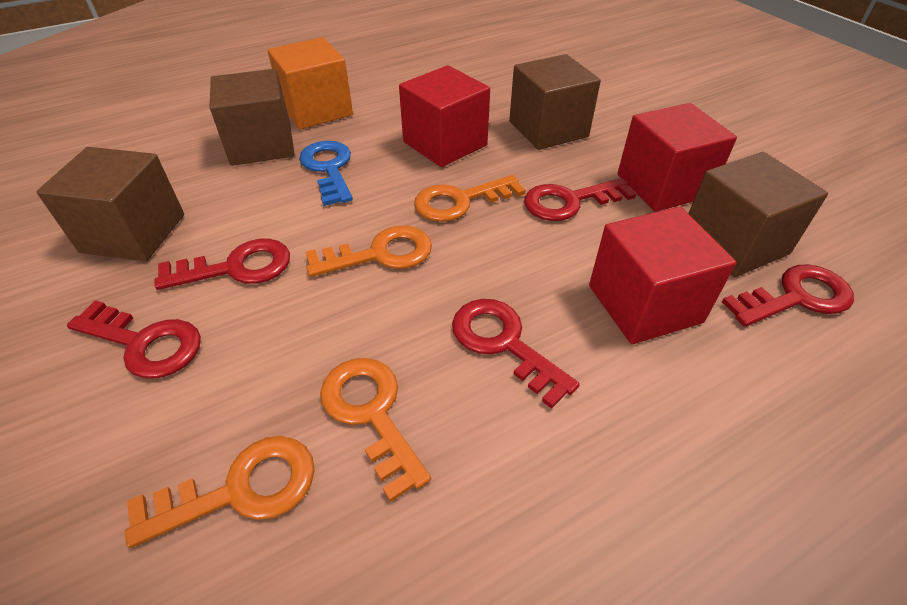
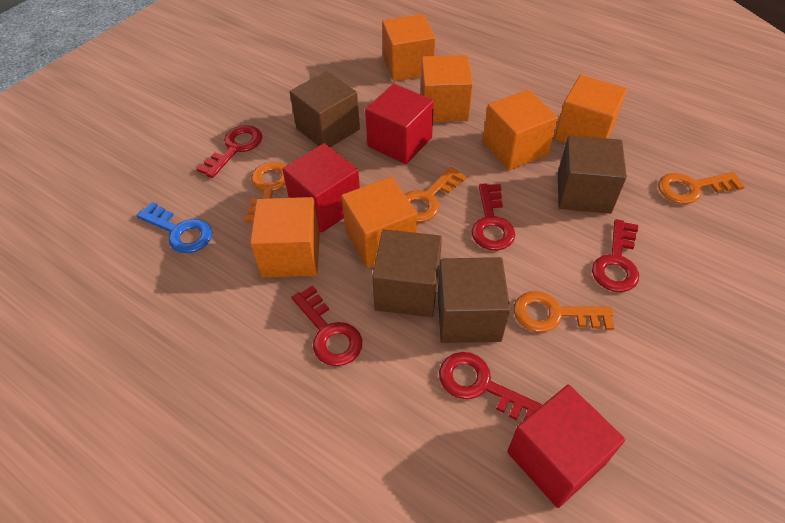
orange cube: 1 -> 6

